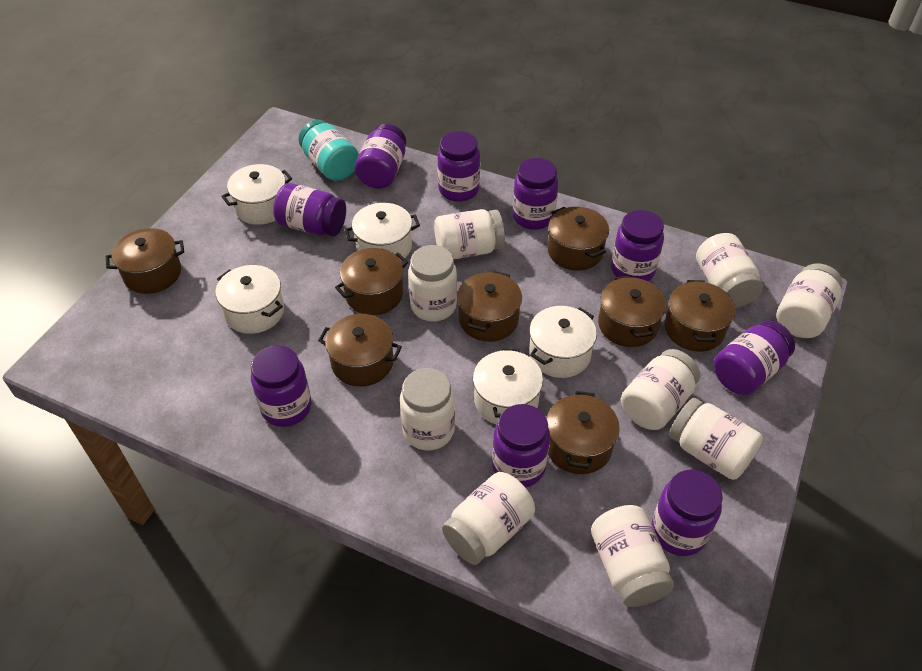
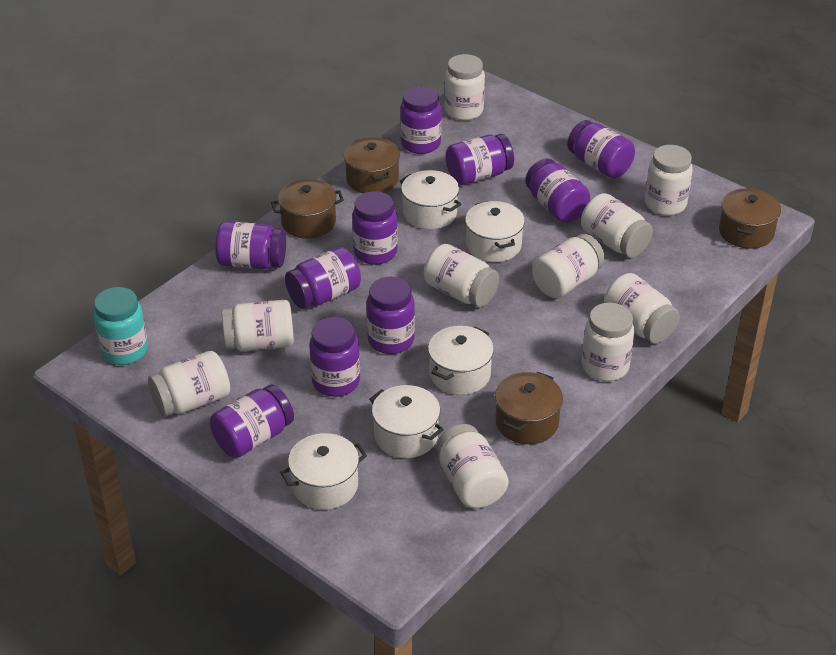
brown pot: 8 -> 4
purple jar: 9 -> 10
white jar: 9 -> 10

